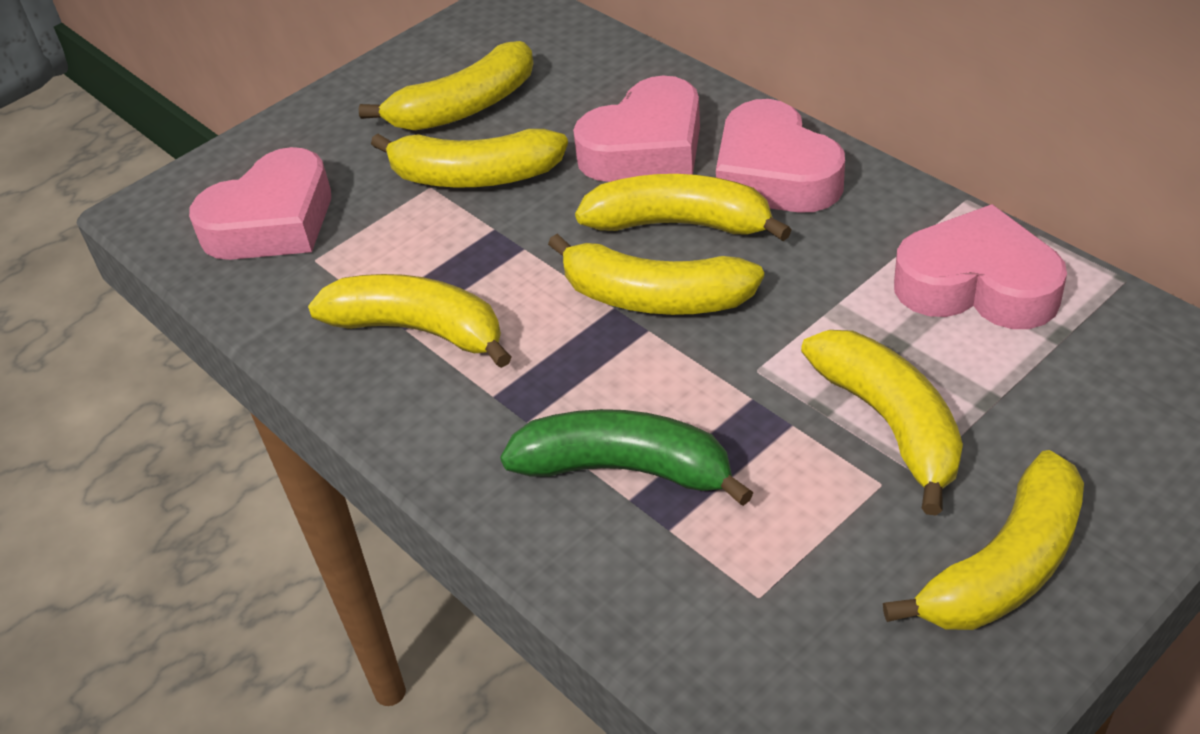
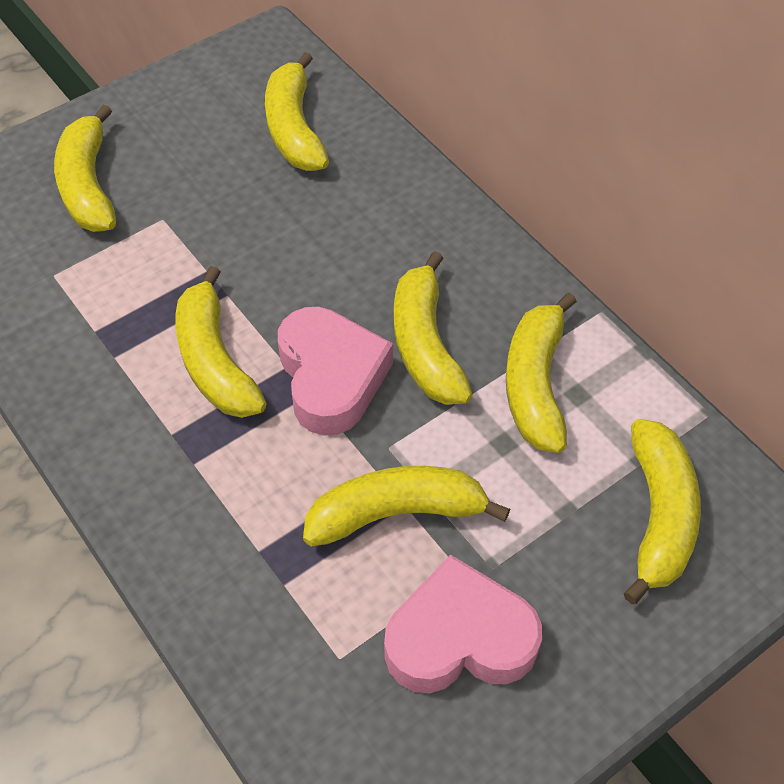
green banana: 1 -> 0
pink heart: 4 -> 2

